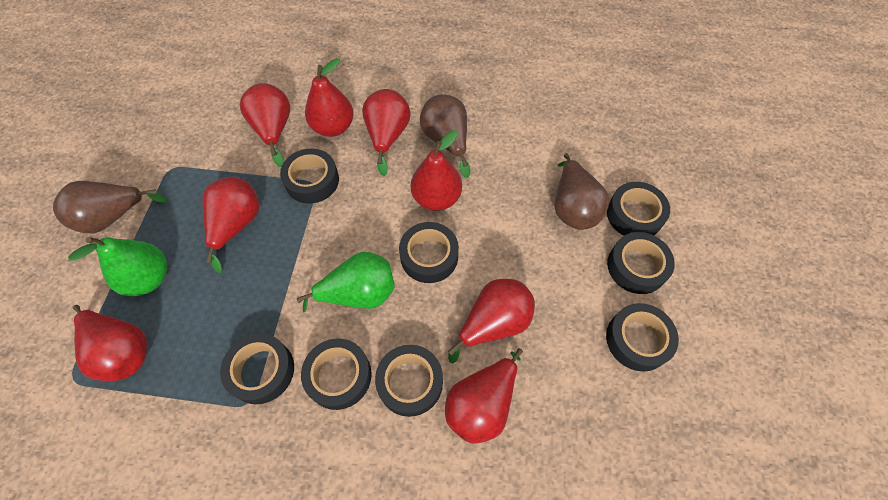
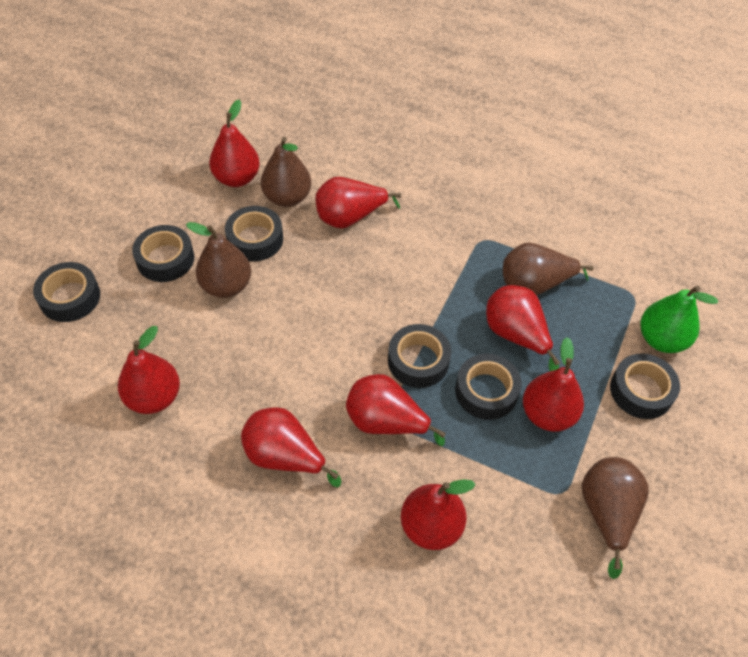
black tape: 8 -> 6
brown pear: 3 -> 4
green pear: 2 -> 1

